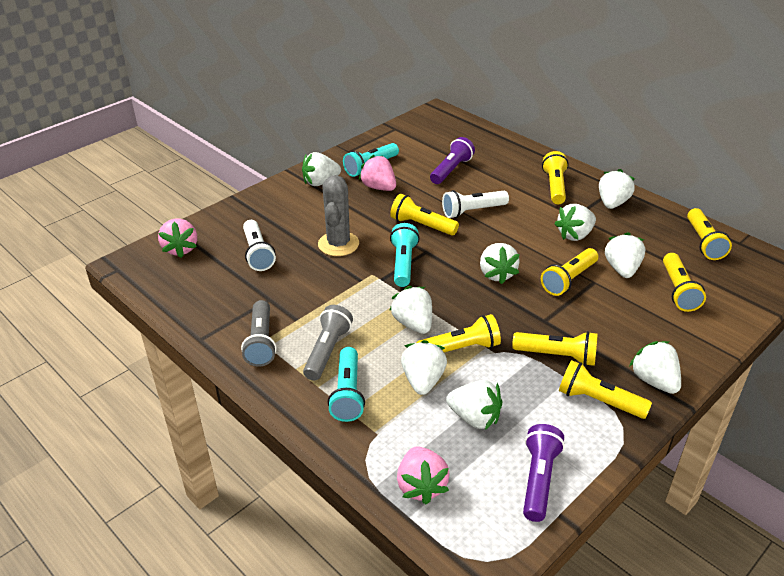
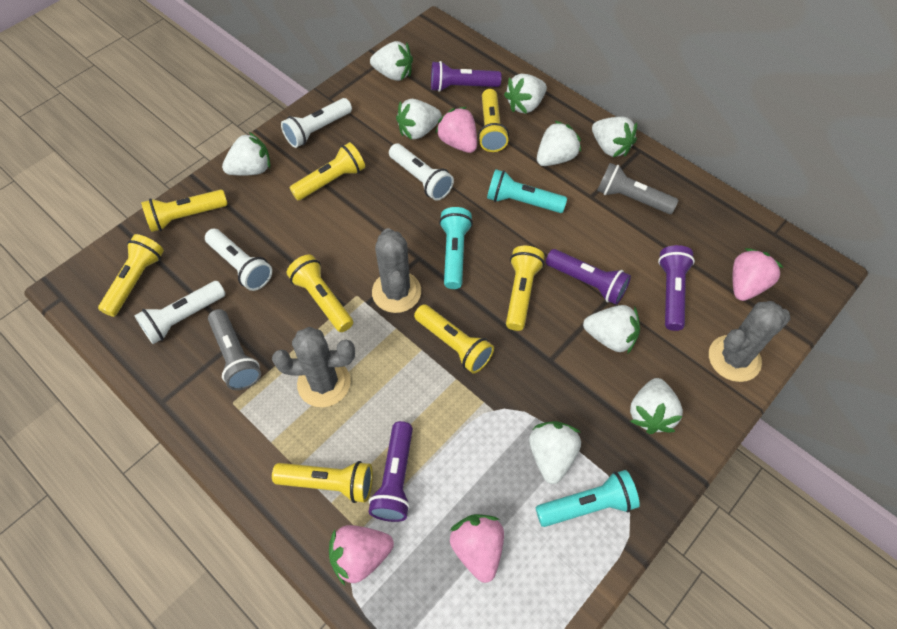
grey cactus: 1 -> 3
pink strawberry: 3 -> 4
purple flashlight: 2 -> 4
white flashlight: 2 -> 4

